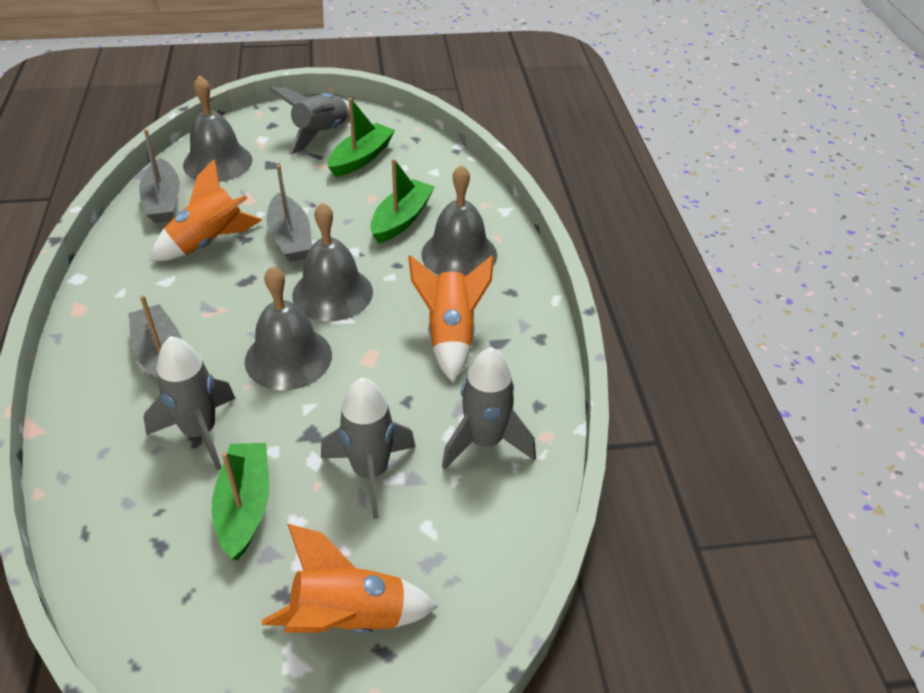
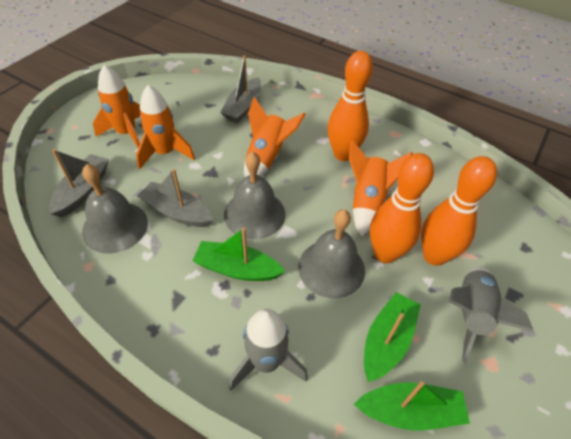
grey bell: 4 -> 3
grey rocket: 4 -> 2
orange bowling pin: 0 -> 3
orange rocket: 3 -> 4

